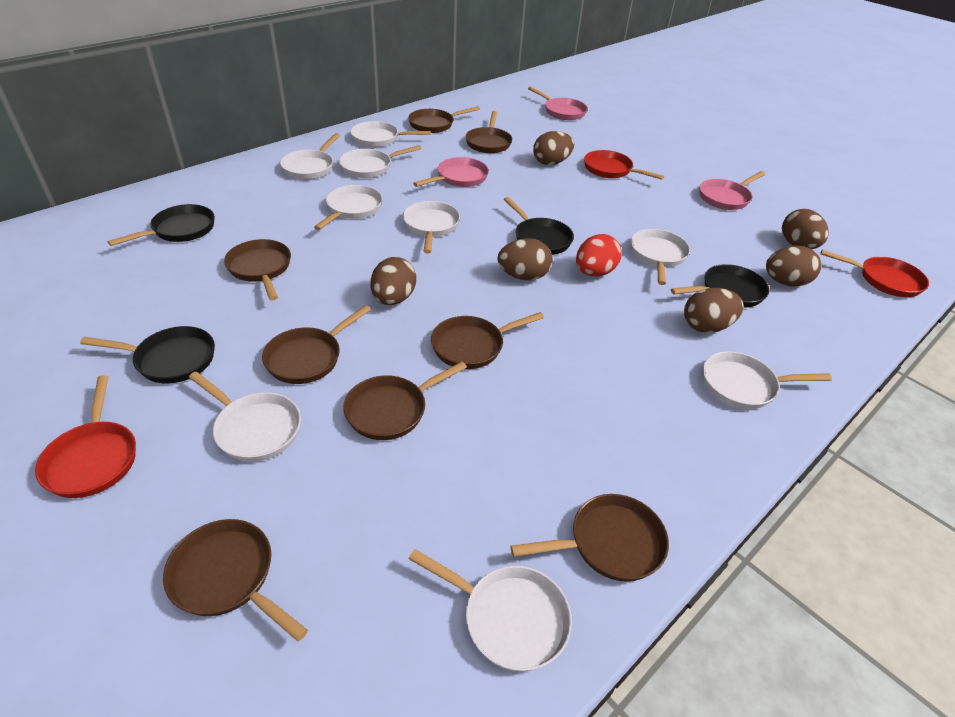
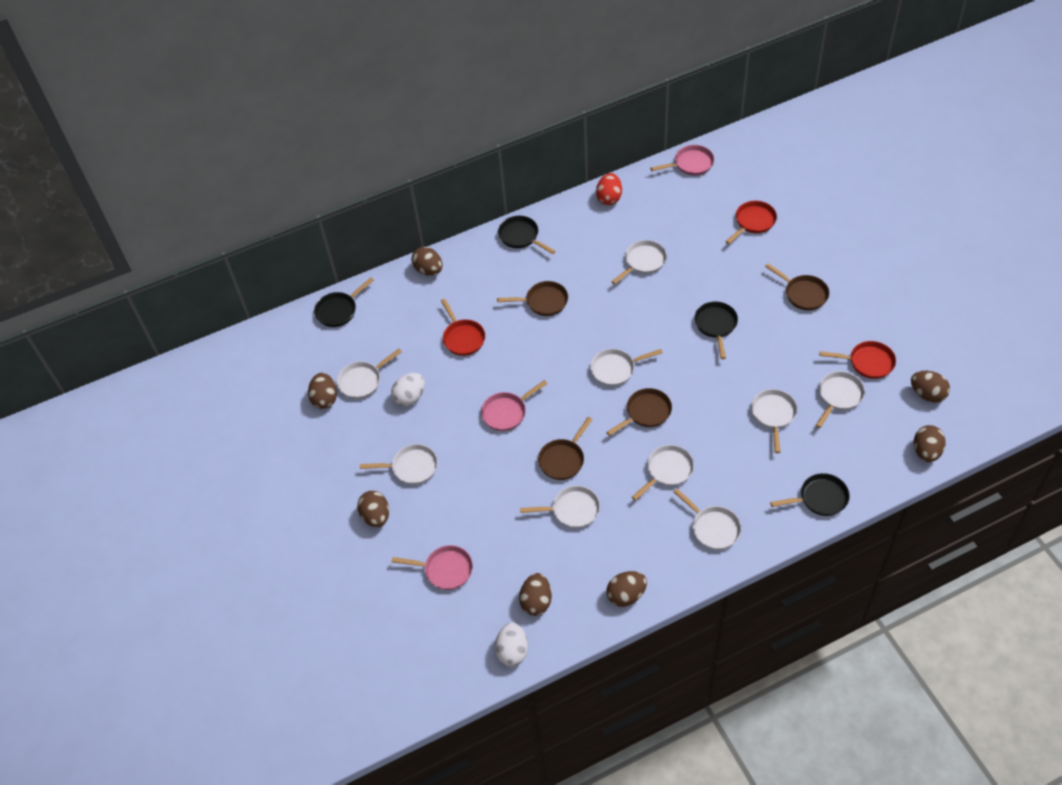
brown egg: 6 -> 7
brown pan: 8 -> 4
white egg: 0 -> 2

